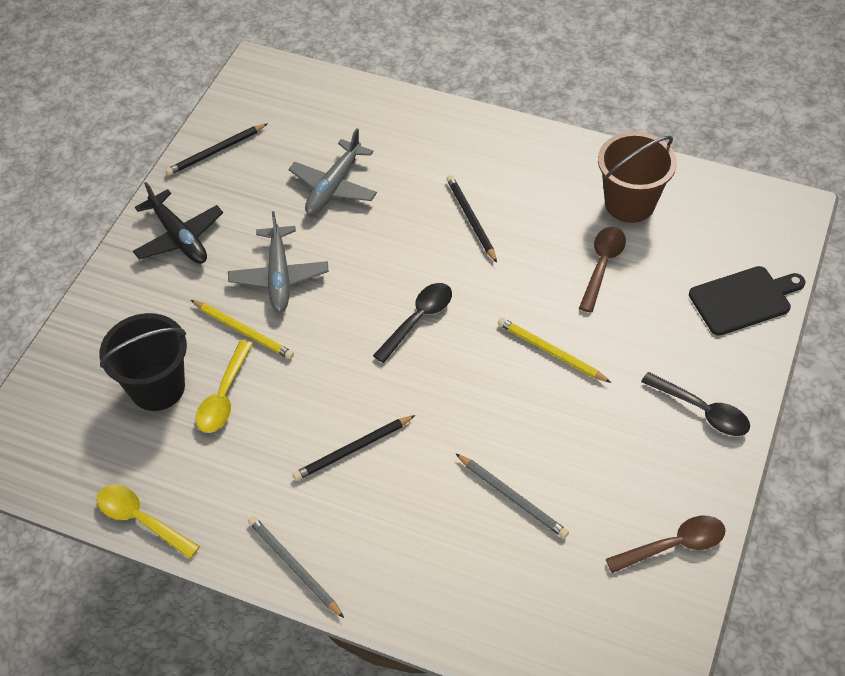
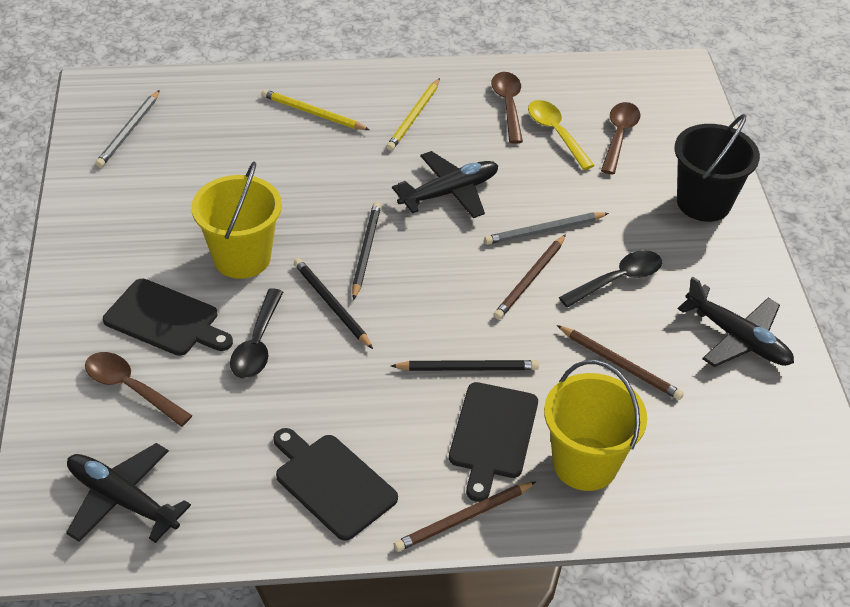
black cutting board: 1 -> 3
black plane: 1 -> 3
brown bucket: 1 -> 0
brown pencil: 0 -> 3
brown spoon: 2 -> 3
grey plane: 2 -> 0
yellow bucket: 0 -> 2
yellow spoon: 2 -> 1

